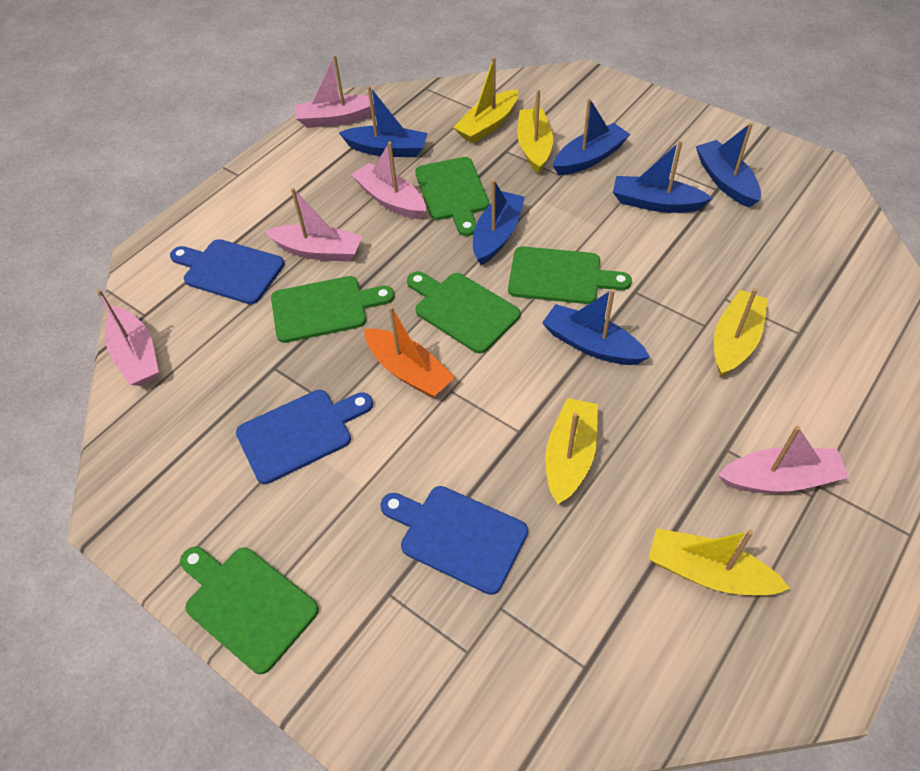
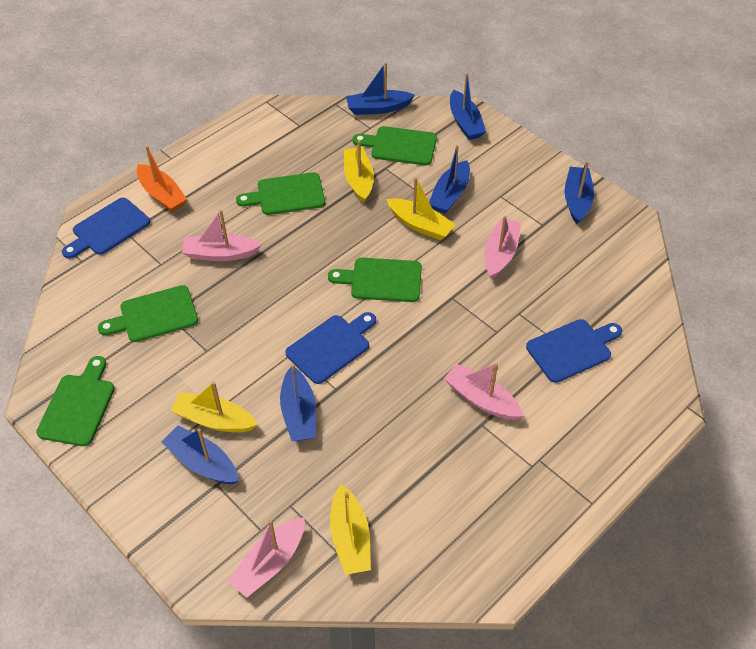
pink boat: 5 -> 4
yellow boat: 5 -> 4

